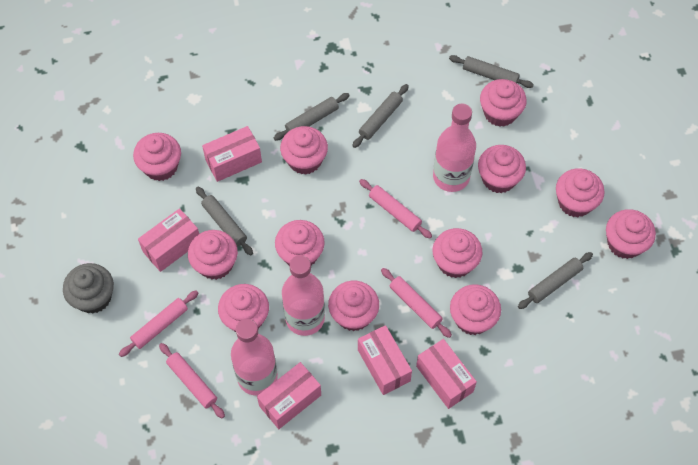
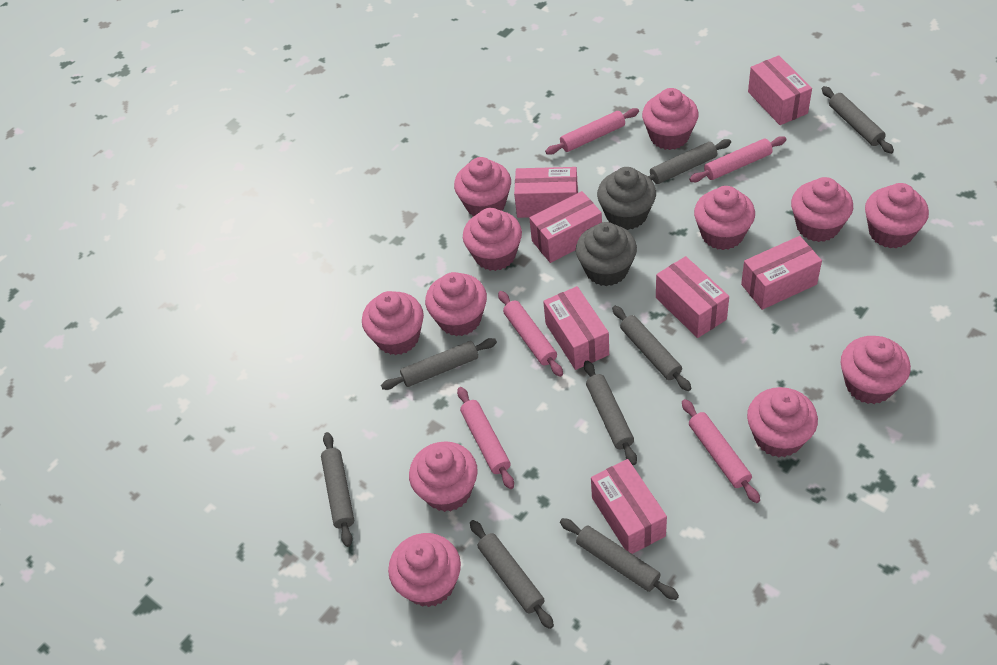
grey cupcake: 1 -> 2
grey rolling pin: 5 -> 8
pink bottle: 3 -> 0
pink box: 5 -> 7
pink rolling pin: 4 -> 5

